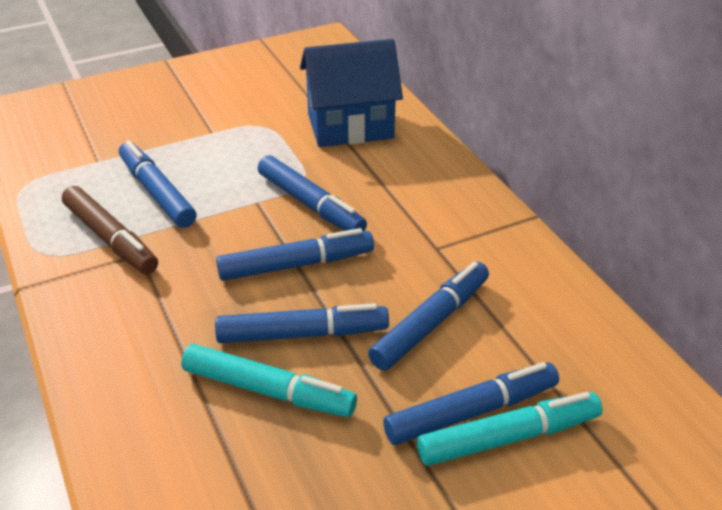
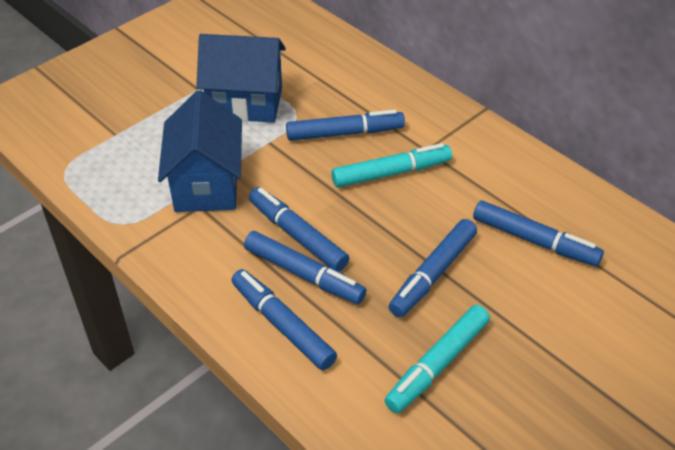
blue house: 1 -> 2
brown marker: 1 -> 0

